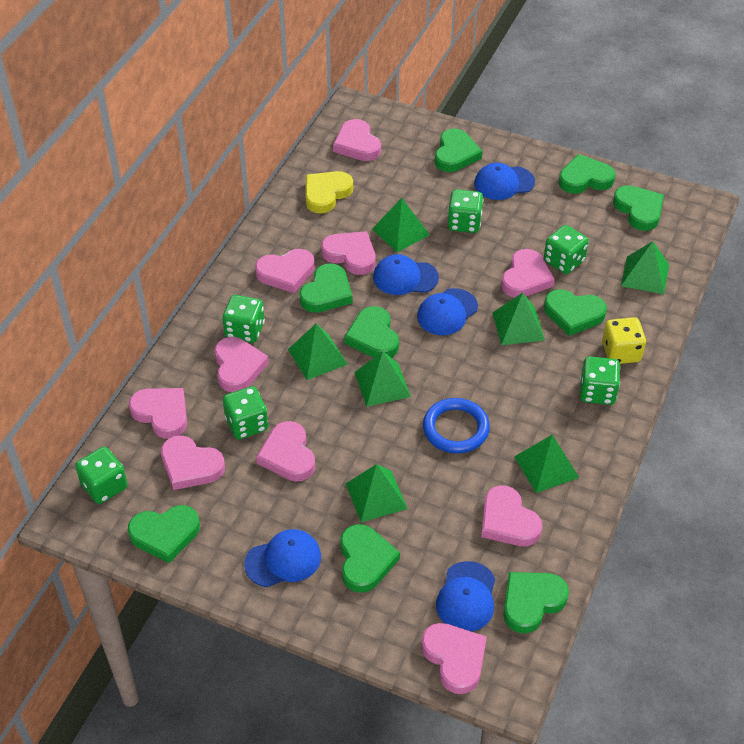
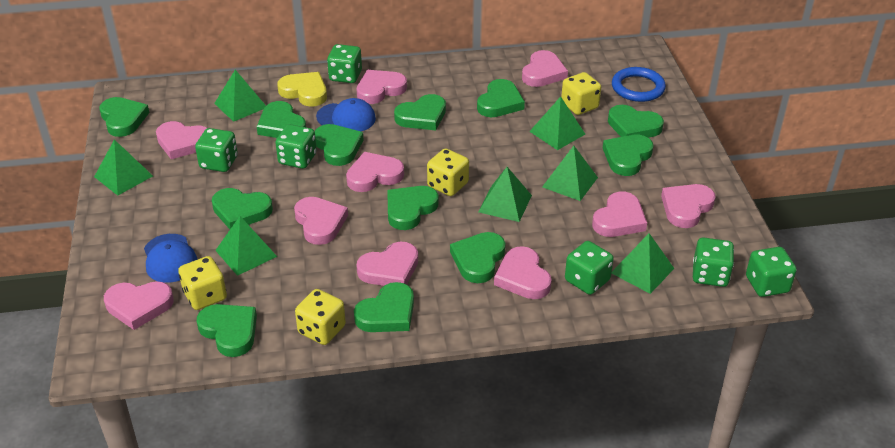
blue cap: 5 -> 2
green heart: 9 -> 12
yellow dice: 1 -> 4

